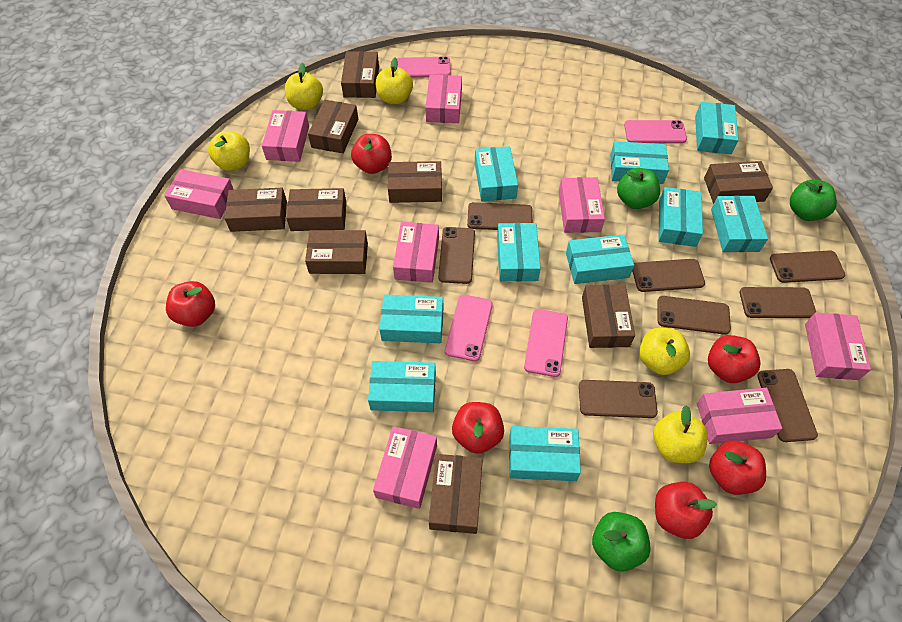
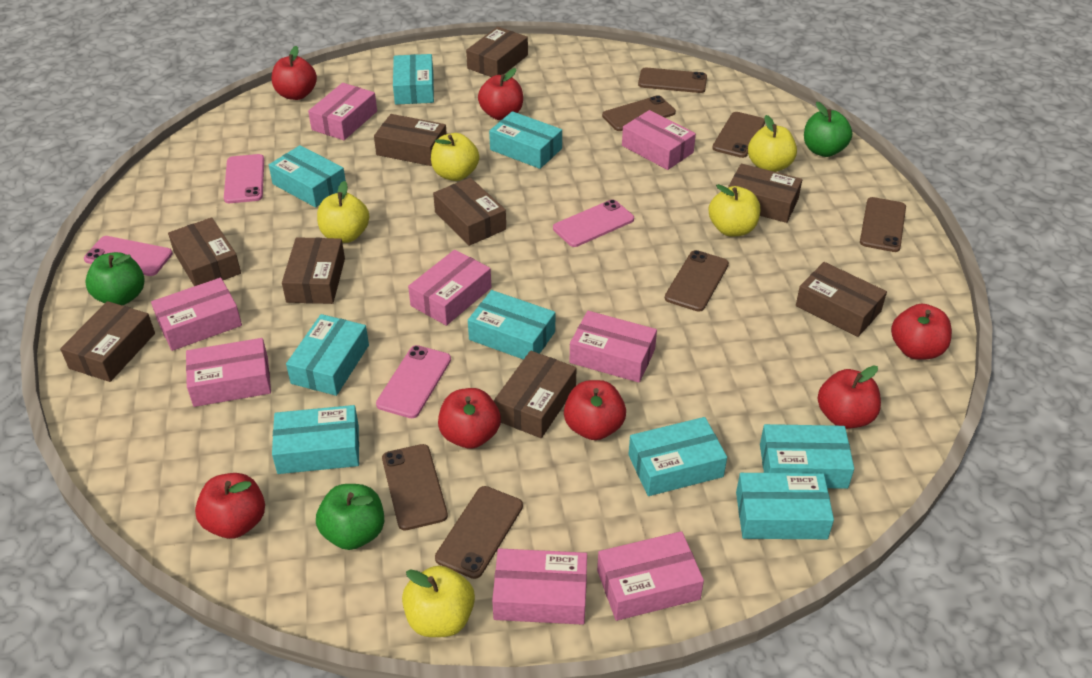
brown phone: 8 -> 7
red apple: 6 -> 7
turquoise box: 10 -> 9

